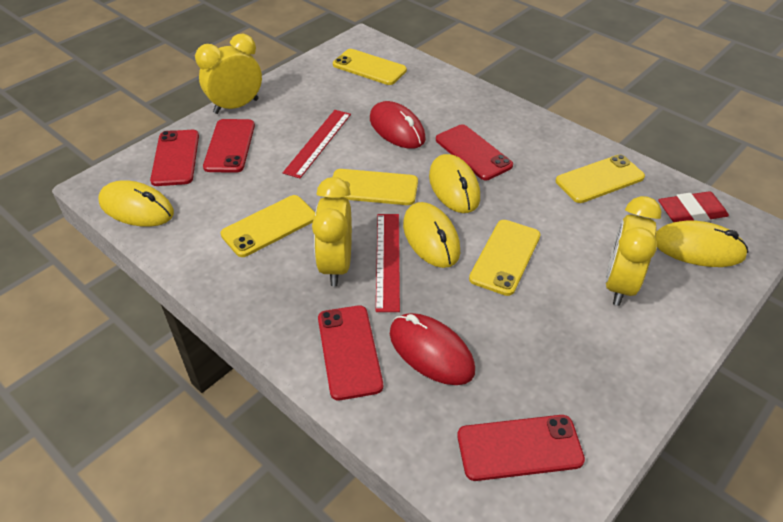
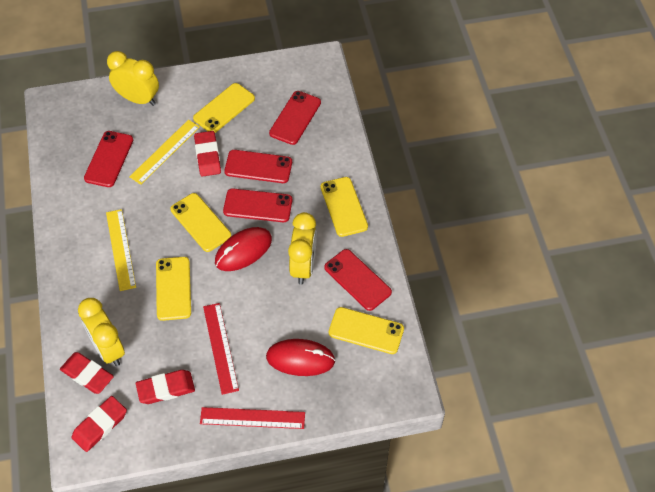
red eraser: 1 -> 4
yellow mouse: 4 -> 0
yellow ruler: 0 -> 2

